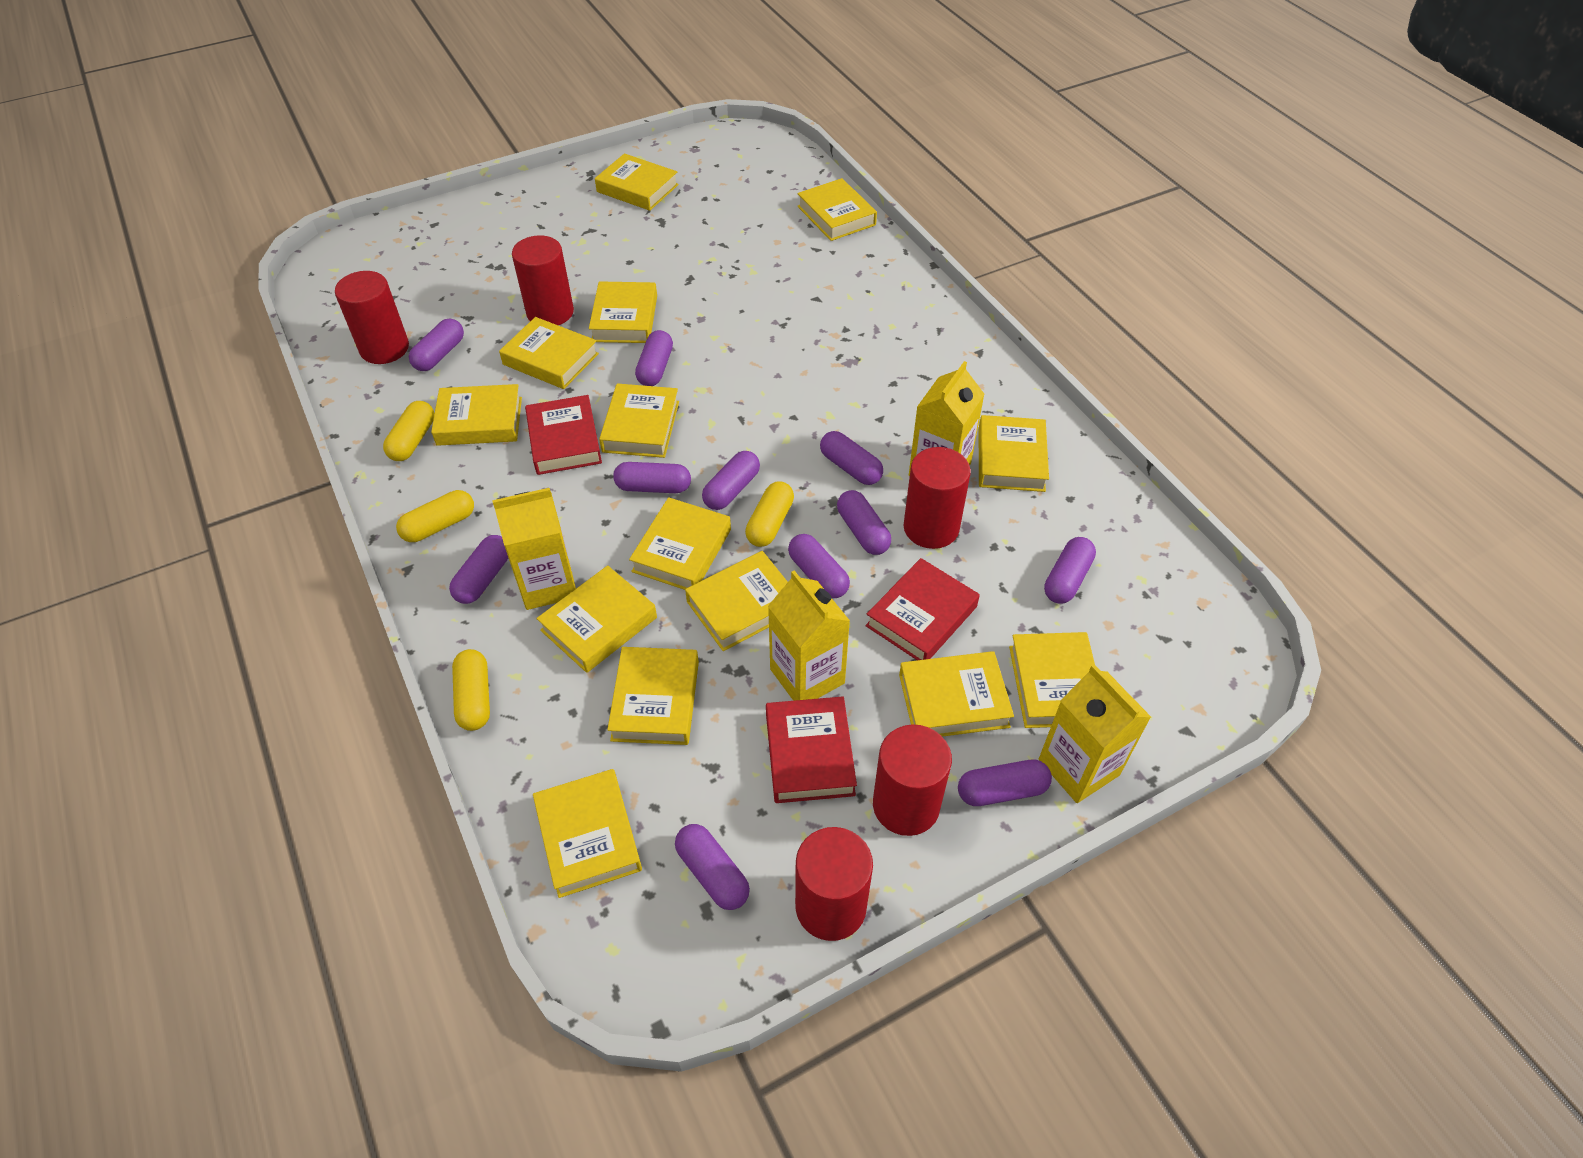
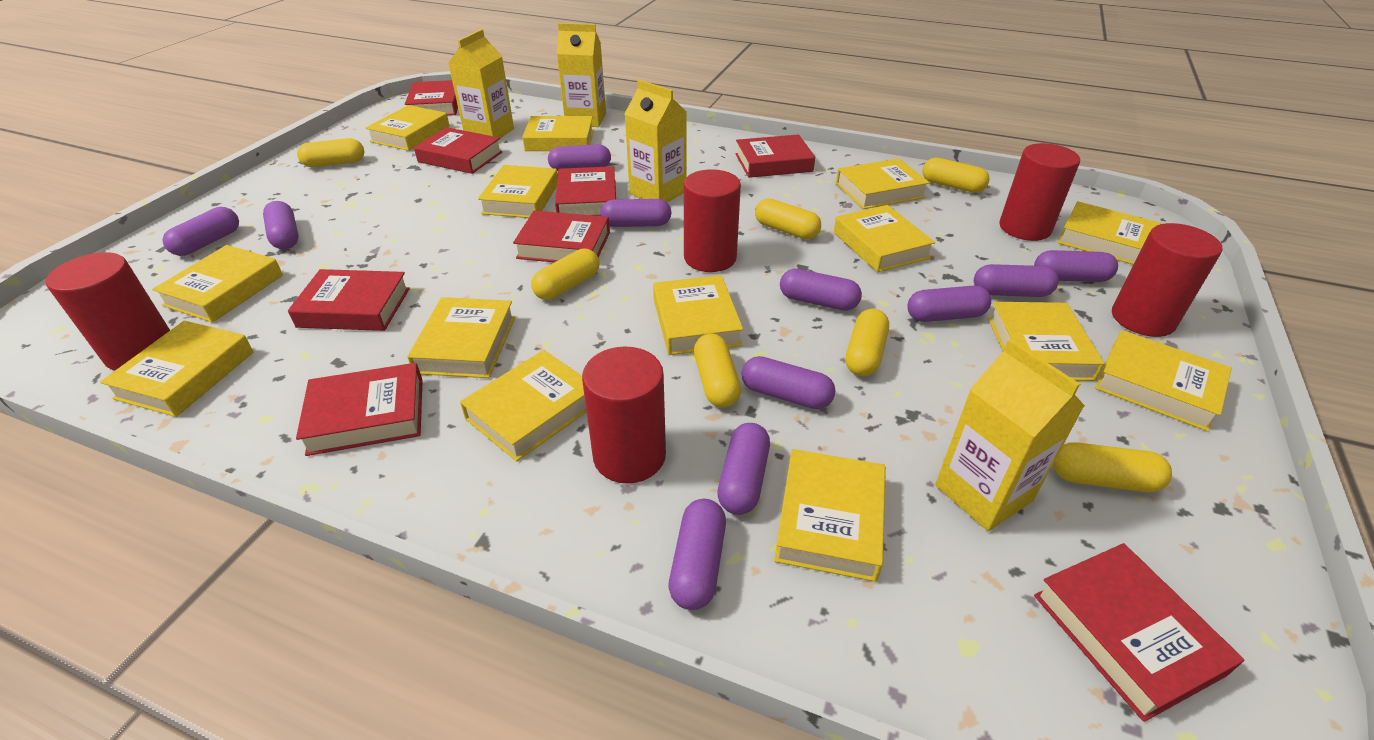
red book: 3 -> 8
yellow capsule: 4 -> 7

